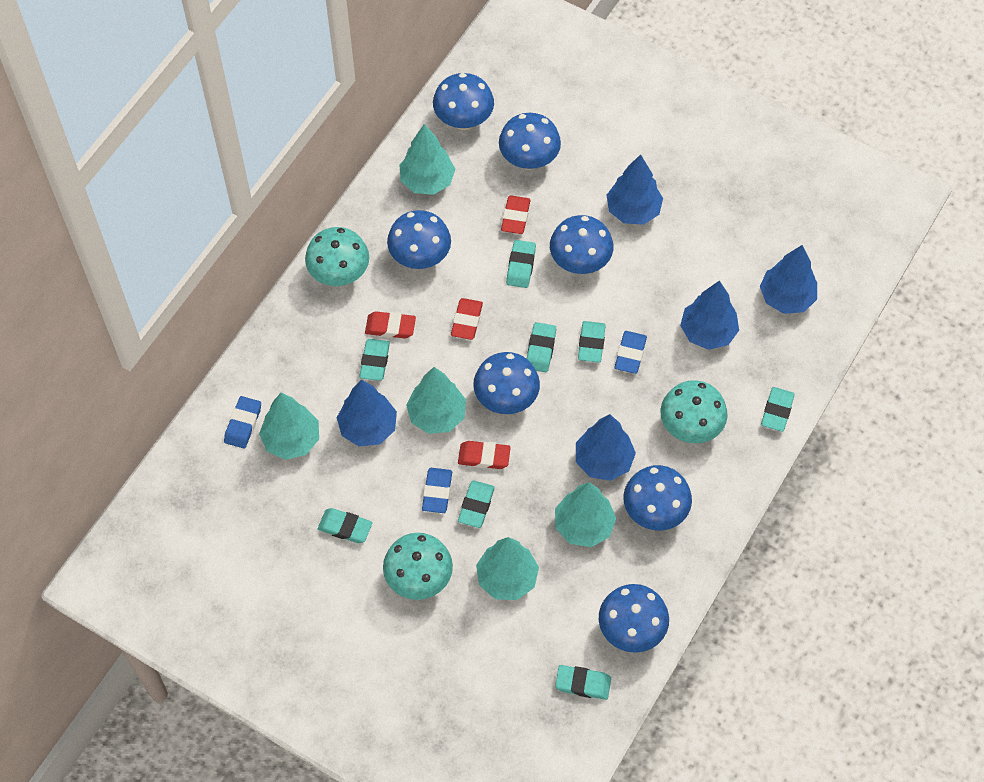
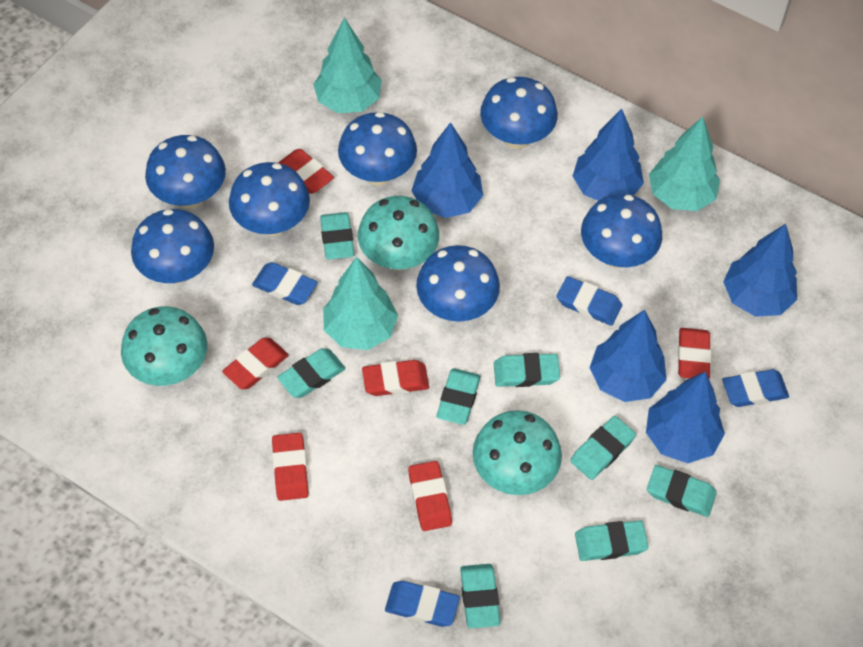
blue eraser: 3 -> 4
red eraser: 4 -> 6
turquoise tree: 5 -> 3

